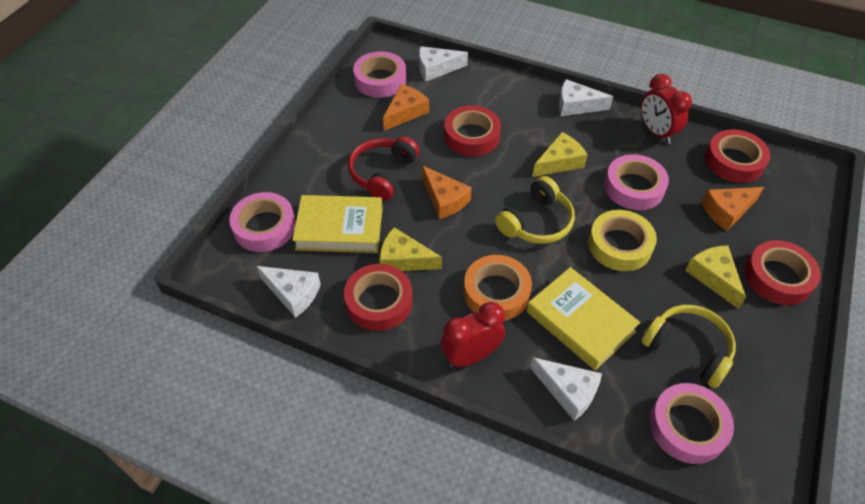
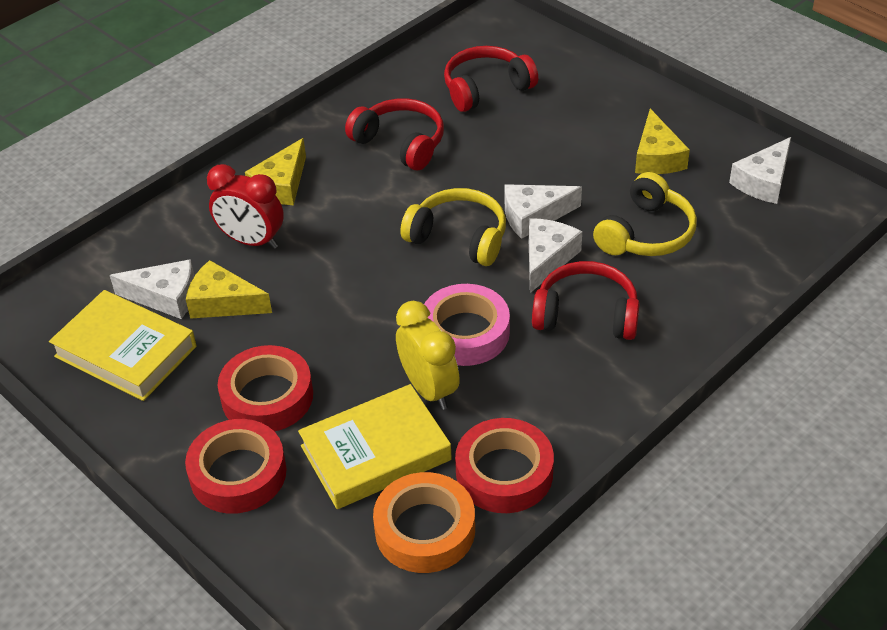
orange cheese: 3 -> 0
pink tape: 4 -> 1
red clock: 2 -> 1
red headphones: 1 -> 3
red tape: 4 -> 3
yellow clock: 0 -> 1
yellow tape: 1 -> 0

